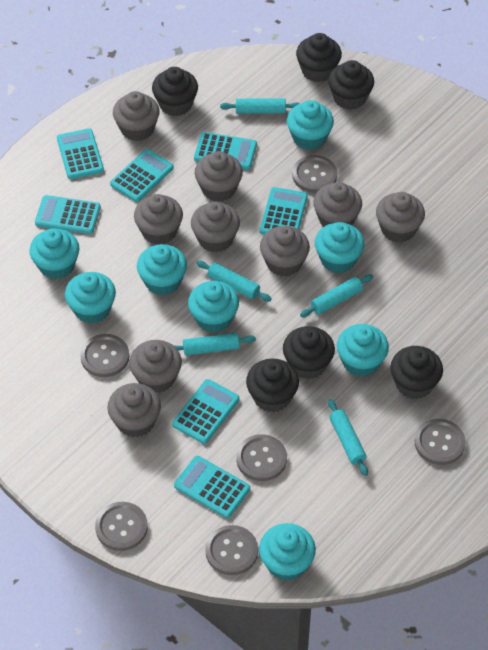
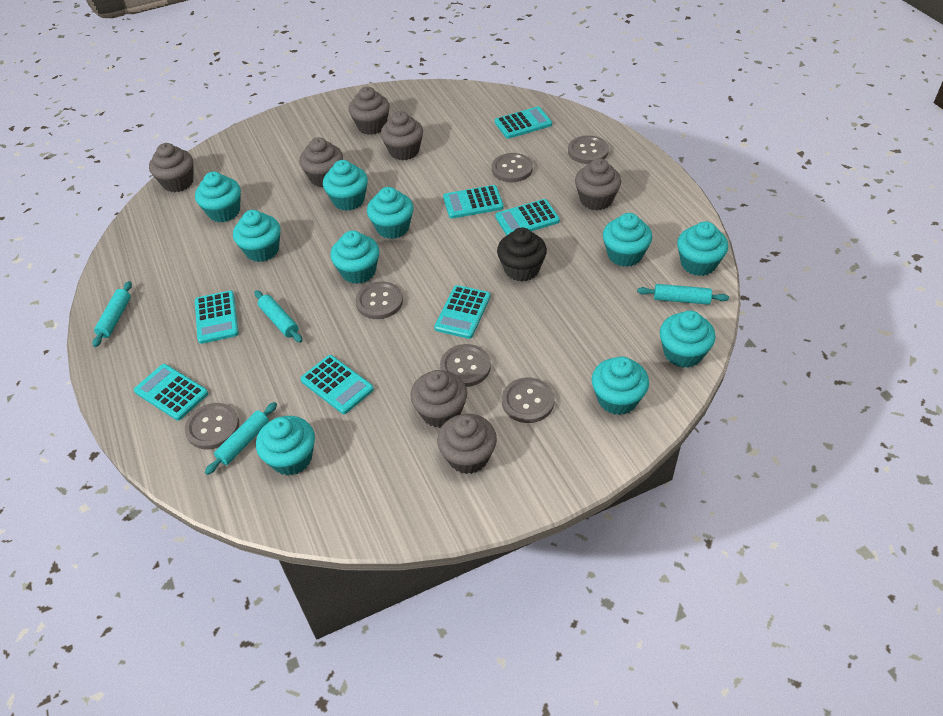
black cupcake: 6 -> 1
grey cupcake: 9 -> 7
turquoise cupcake: 8 -> 10
turquoise rolling pin: 5 -> 4

